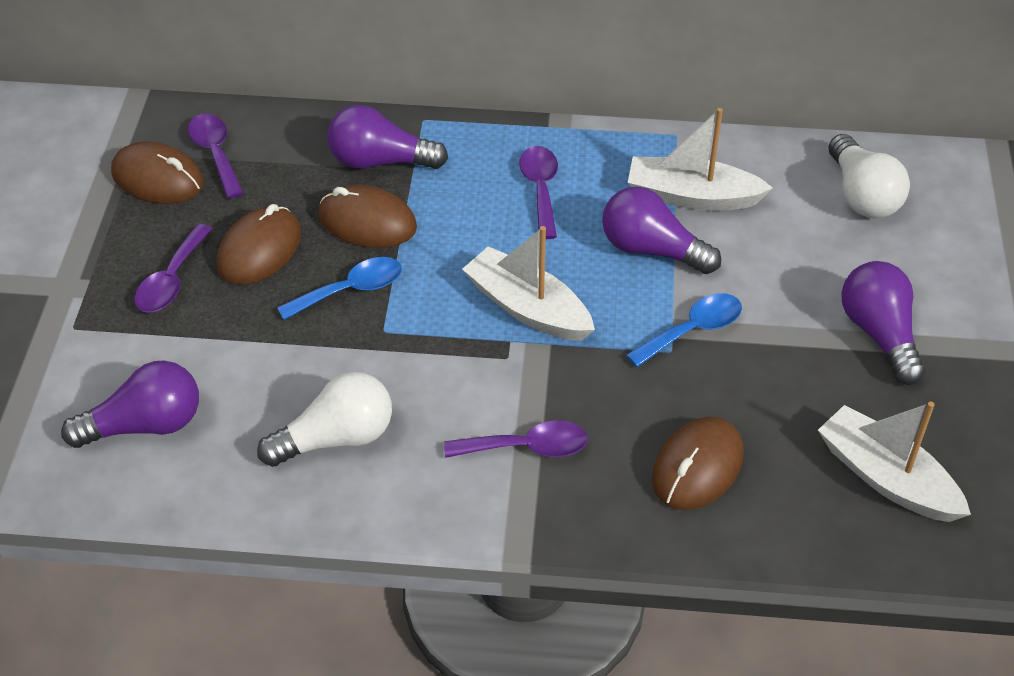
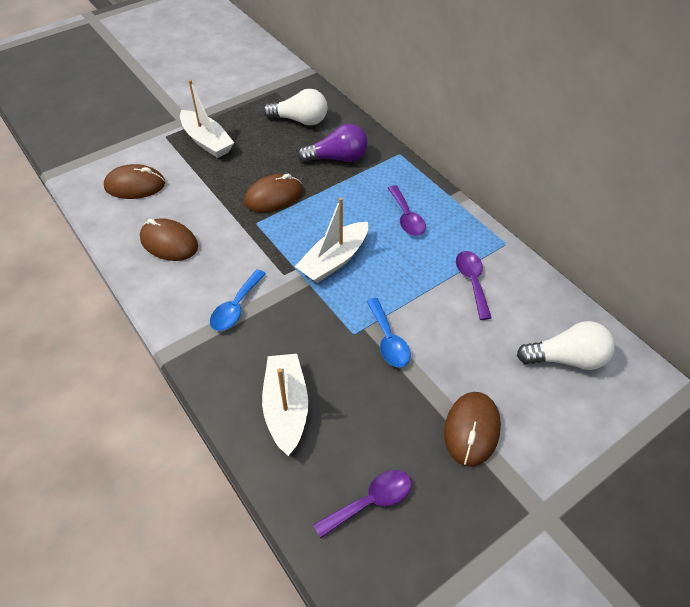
purple light bulb: 4 -> 1
purple spoon: 4 -> 3

